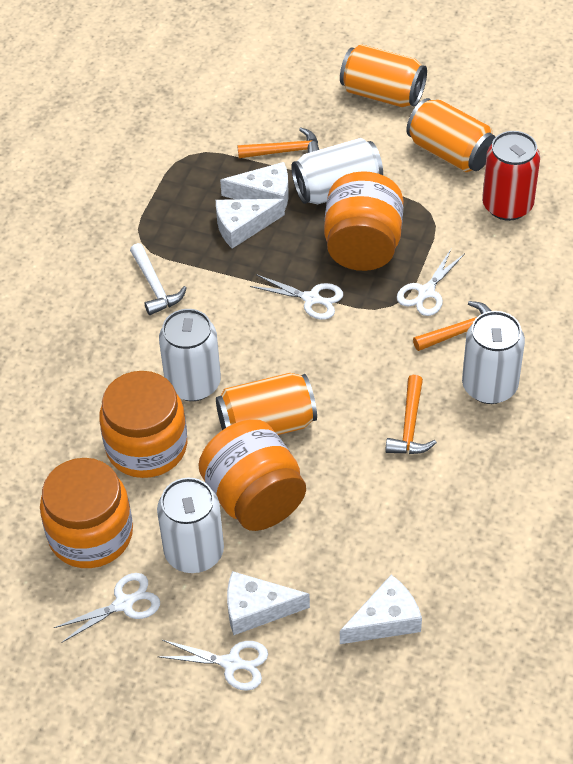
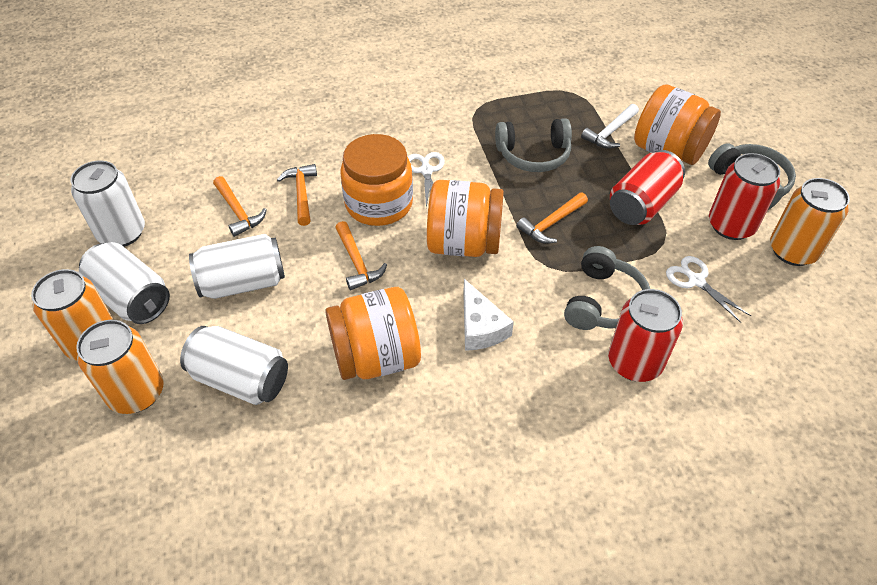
grey headphones: 0 -> 3
orange hammer: 3 -> 4
red can: 1 -> 3
white cheese: 4 -> 1
white scissors: 4 -> 2

